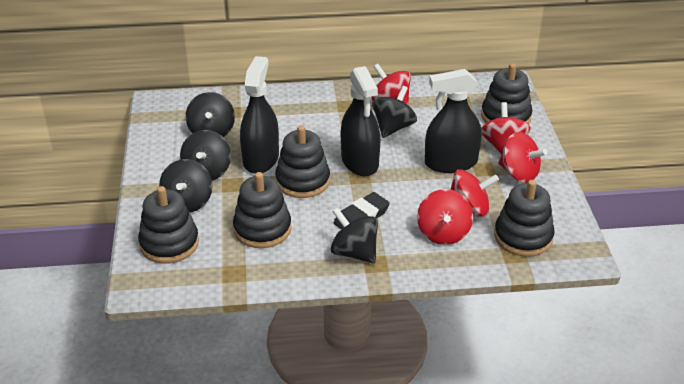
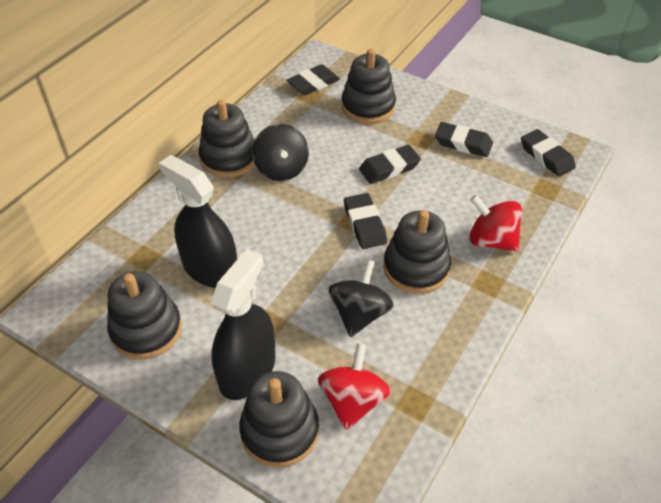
black eraser: 1 -> 5
black spinning top: 5 -> 2
black spray bottle: 3 -> 2
red spinning top: 5 -> 2

